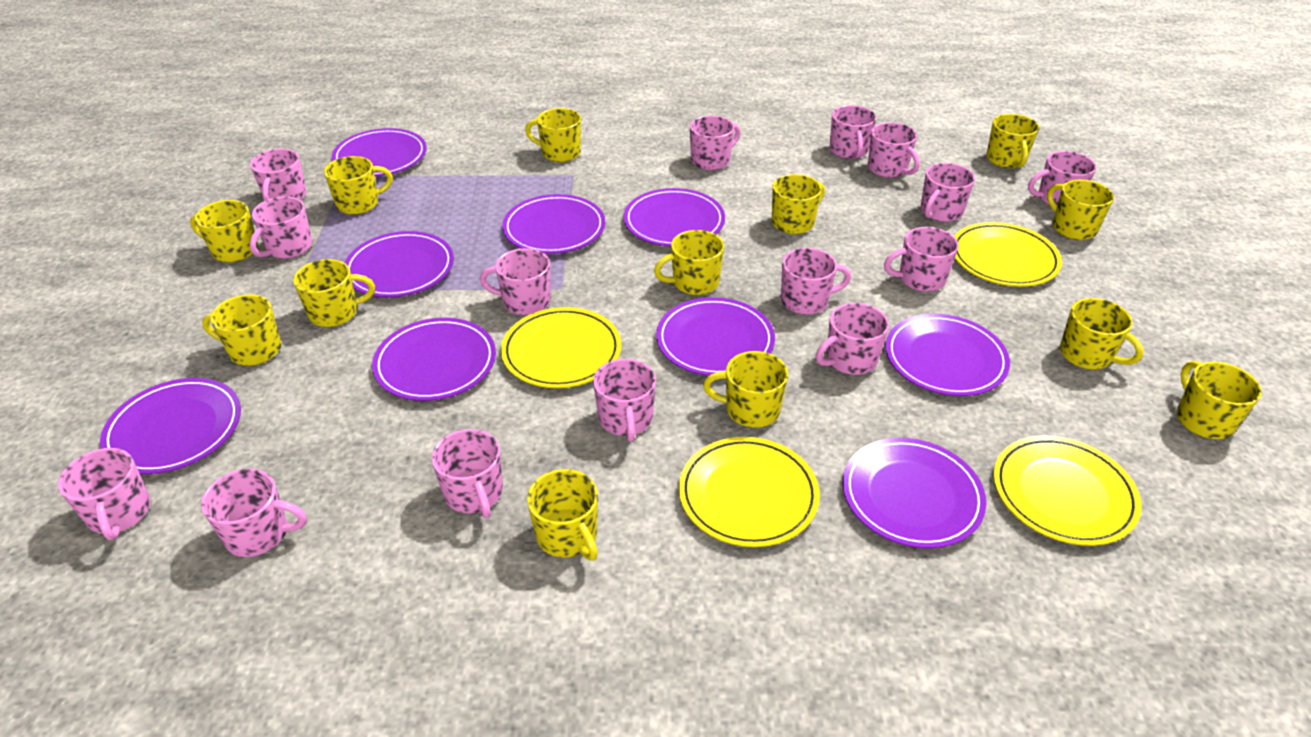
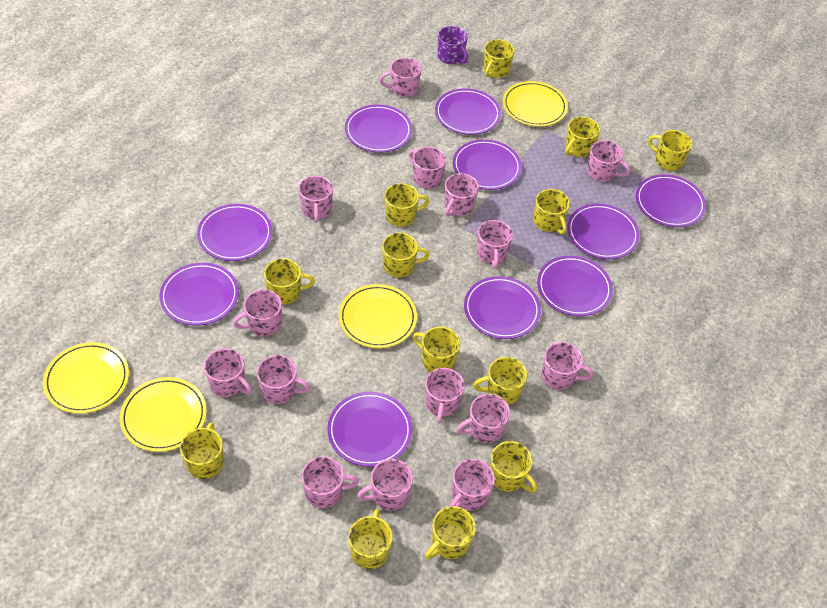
purple mug: 0 -> 1
purple plate: 9 -> 10

